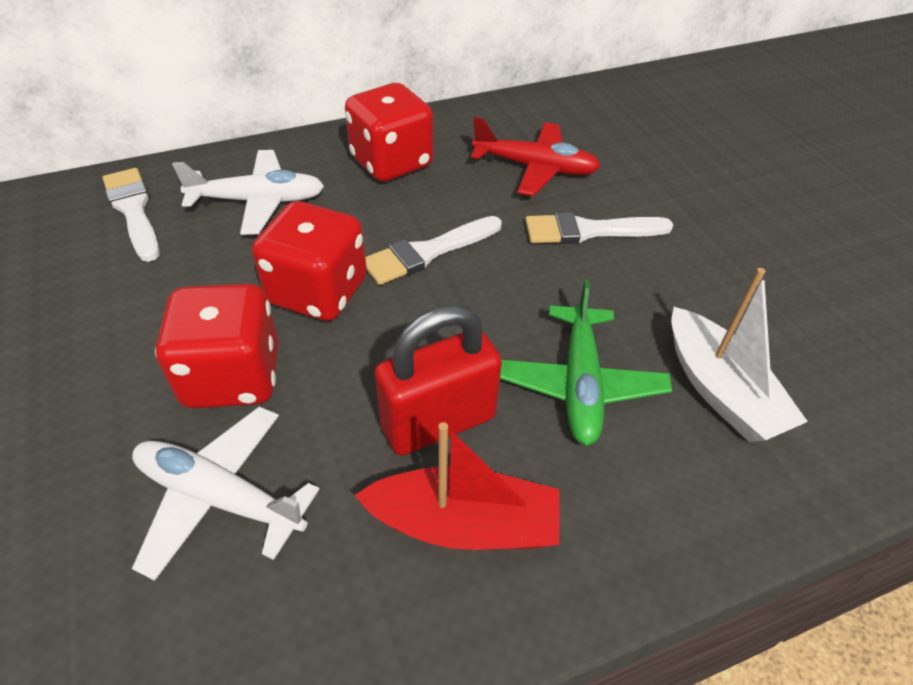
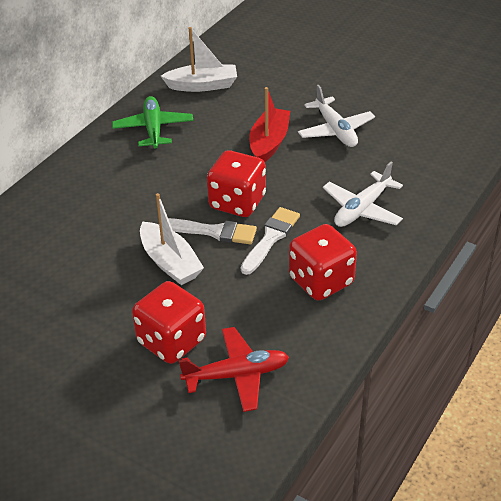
red padlock: 1 -> 0
white boat: 1 -> 2
white brush: 3 -> 2

